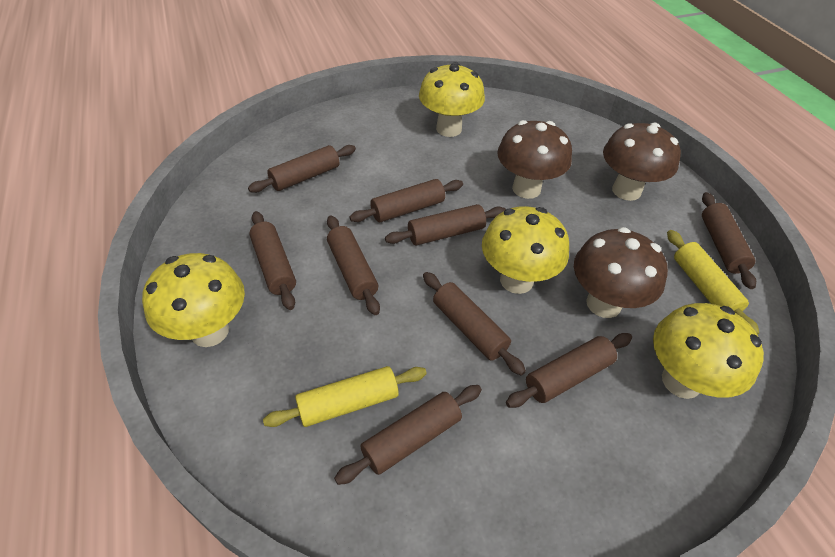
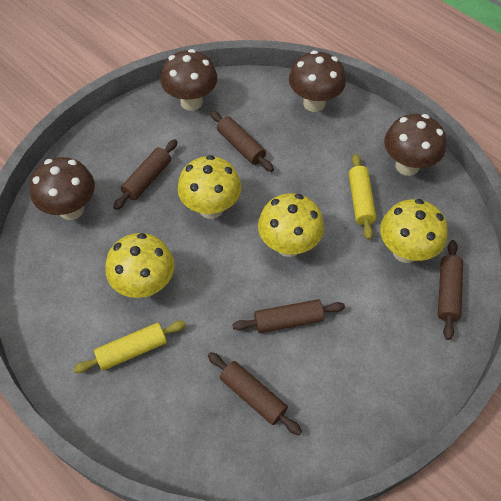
brown mushroom: 3 -> 4
brown rolling pin: 9 -> 5

